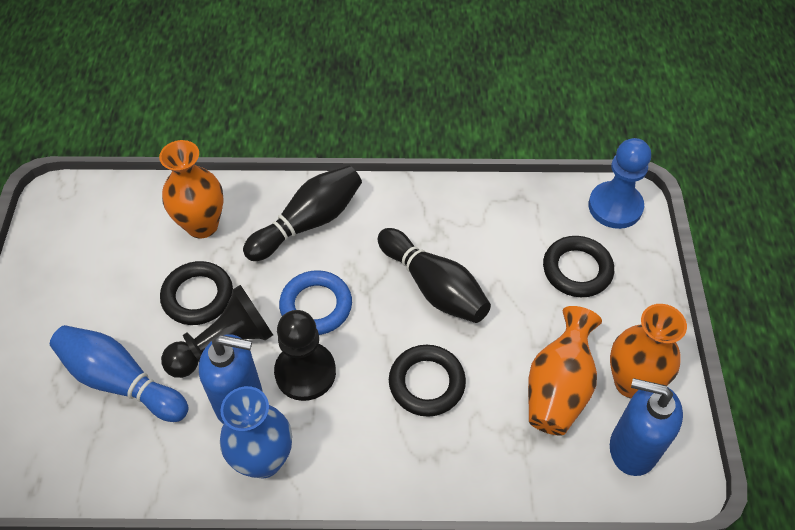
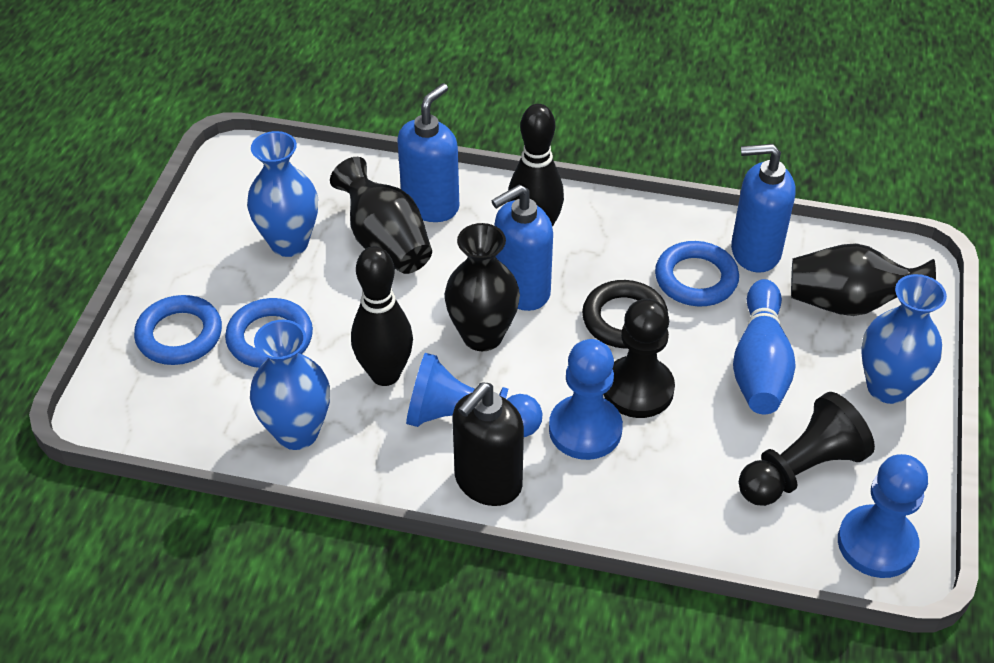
black ring: 3 -> 1
black soap dispenser: 0 -> 1
black vase: 0 -> 3
blue pawn: 1 -> 3
blue ring: 1 -> 3
blue soap dispenser: 2 -> 3
blue vase: 1 -> 3
orange vase: 3 -> 0

